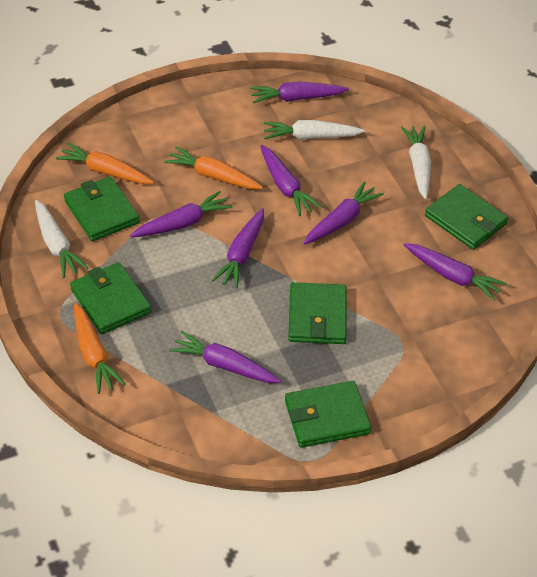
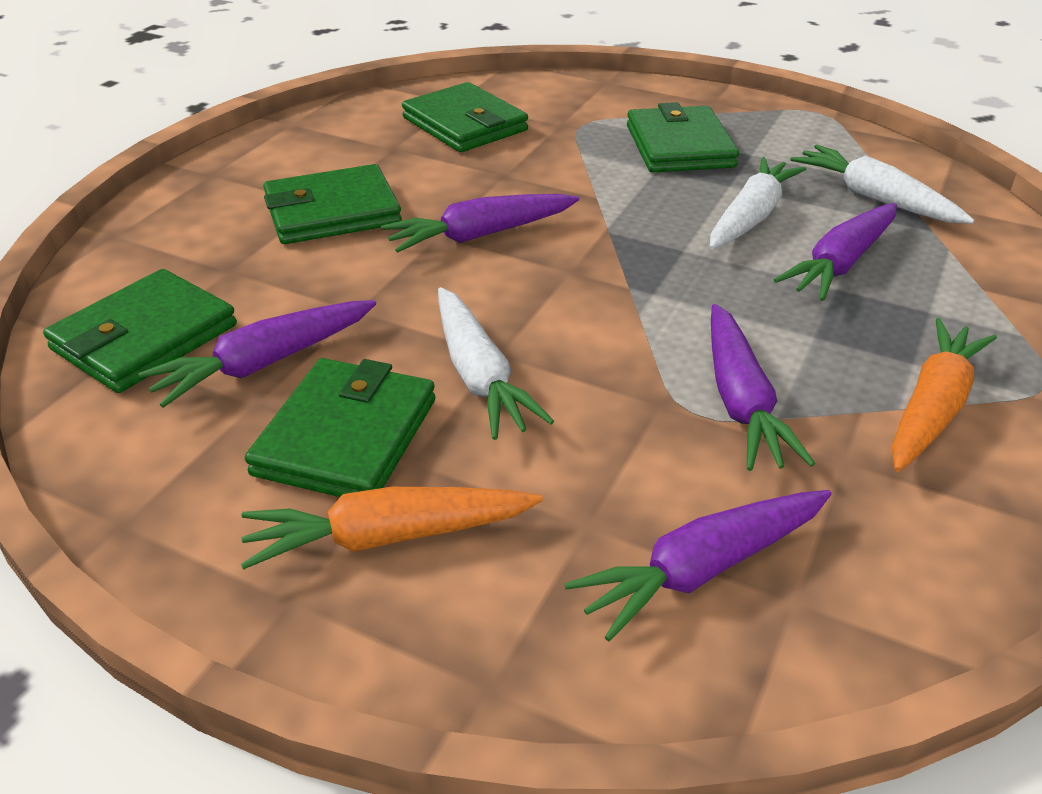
orange carrot: 3 -> 2
purple carrot: 7 -> 5

